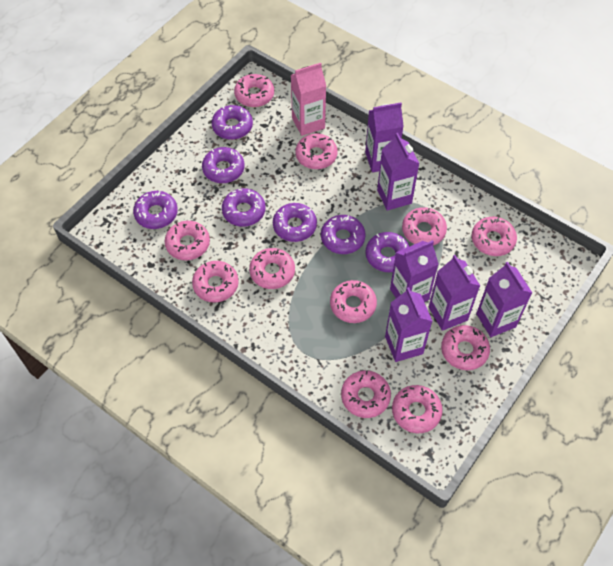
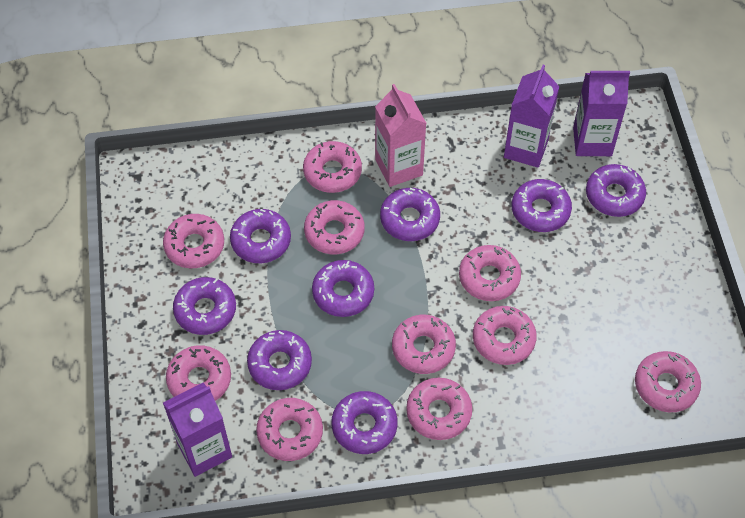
pink donut: 11 -> 10
purple carton: 6 -> 3
purple donut: 7 -> 8

